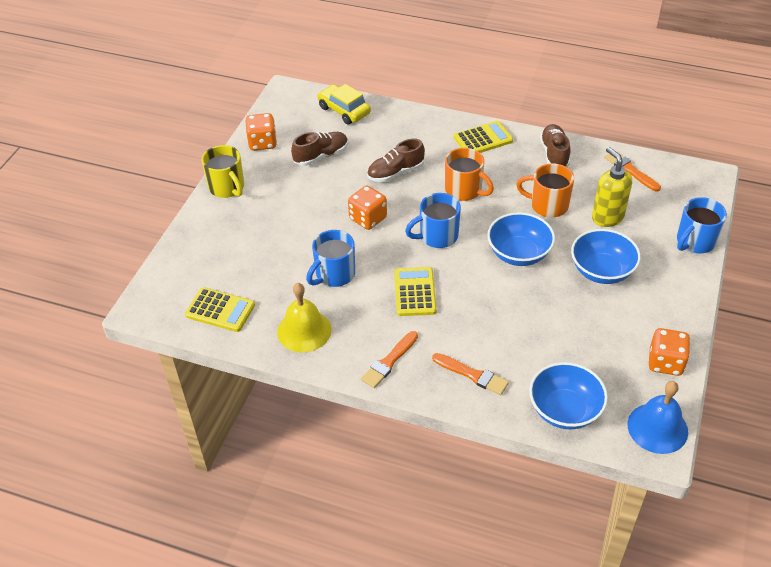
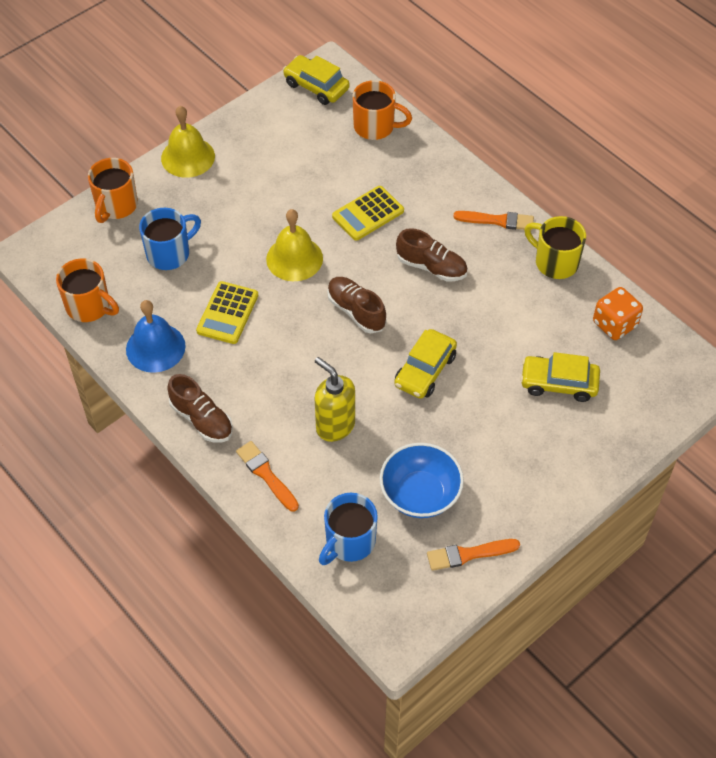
blue bowl: 3 -> 1
blue mug: 3 -> 2
orange dice: 3 -> 1
orange mug: 2 -> 3
yellow bell: 1 -> 2
yellow calculator: 3 -> 2
yellow car: 1 -> 3

